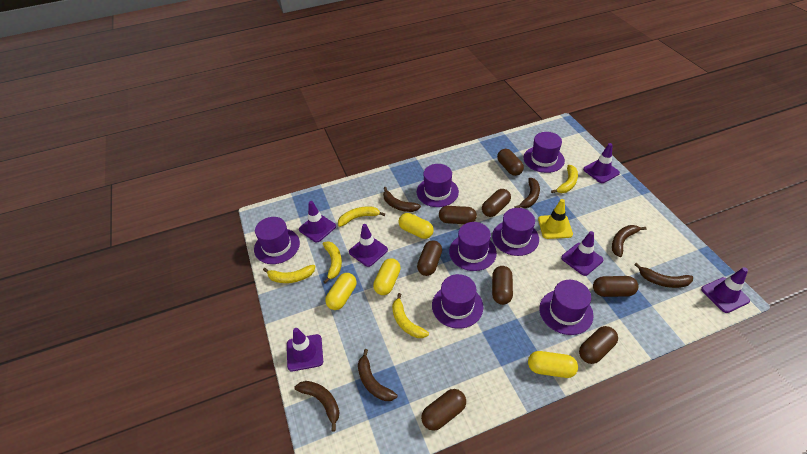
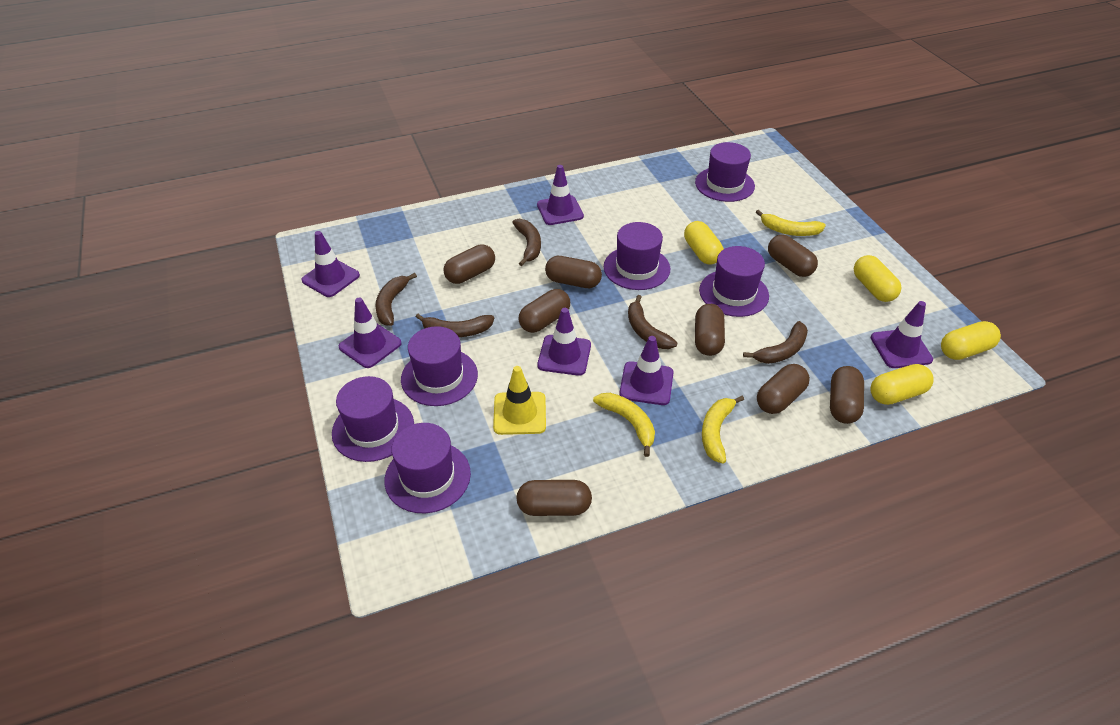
brown banana: 6 -> 5
purple hat: 7 -> 6
yellow banana: 5 -> 3

